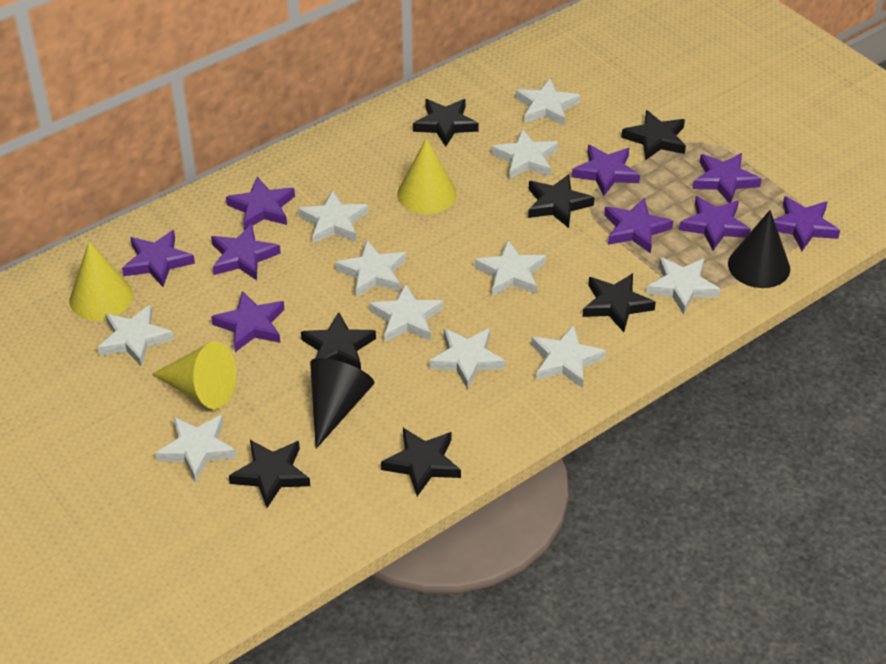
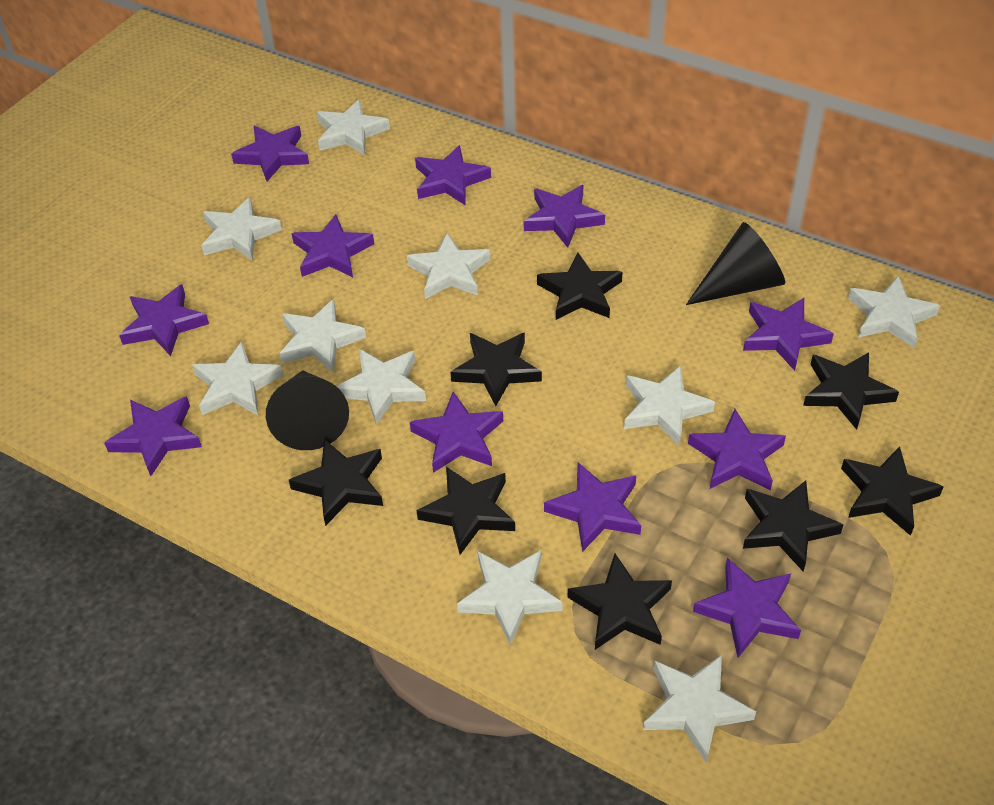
black star: 7 -> 8
purple star: 9 -> 11
white star: 11 -> 10
yellow cone: 3 -> 0

